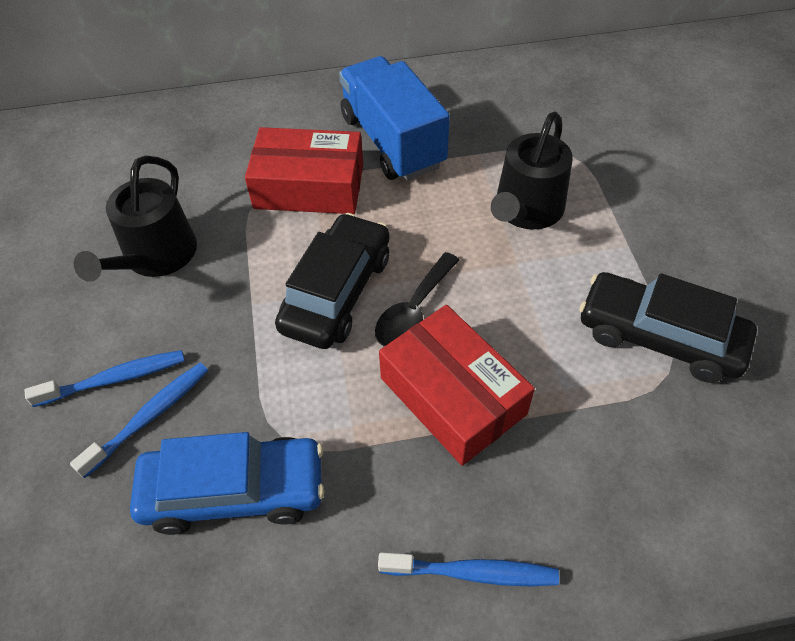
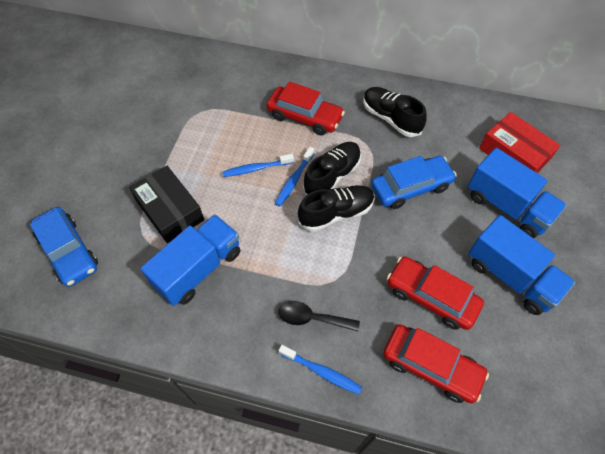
black box: 0 -> 1
black car: 2 -> 0
black shoe: 0 -> 3
black watering can: 2 -> 0
blue car: 1 -> 2
blue truck: 1 -> 3
red box: 2 -> 1
red car: 0 -> 3

